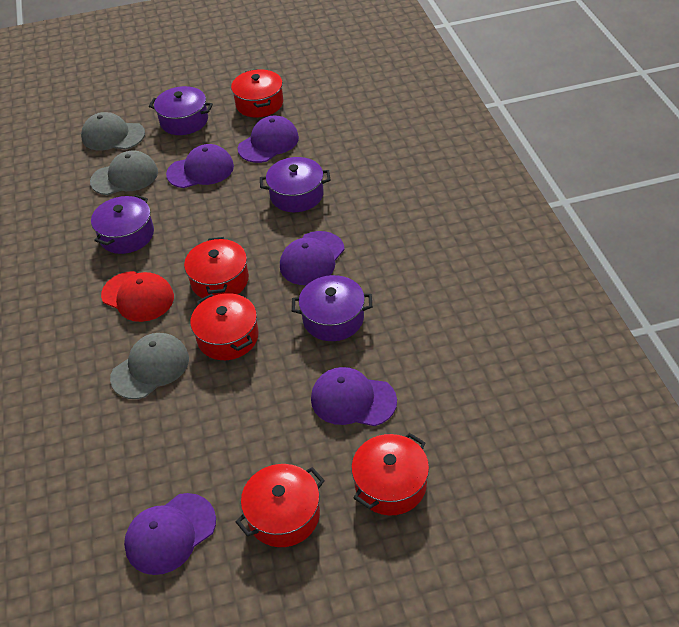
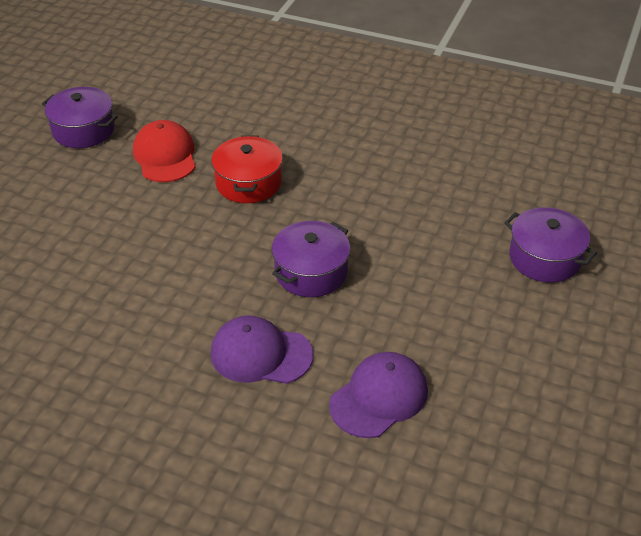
grey cap: 3 -> 0
purple cap: 5 -> 2
purple pot: 4 -> 3
red pot: 5 -> 1

